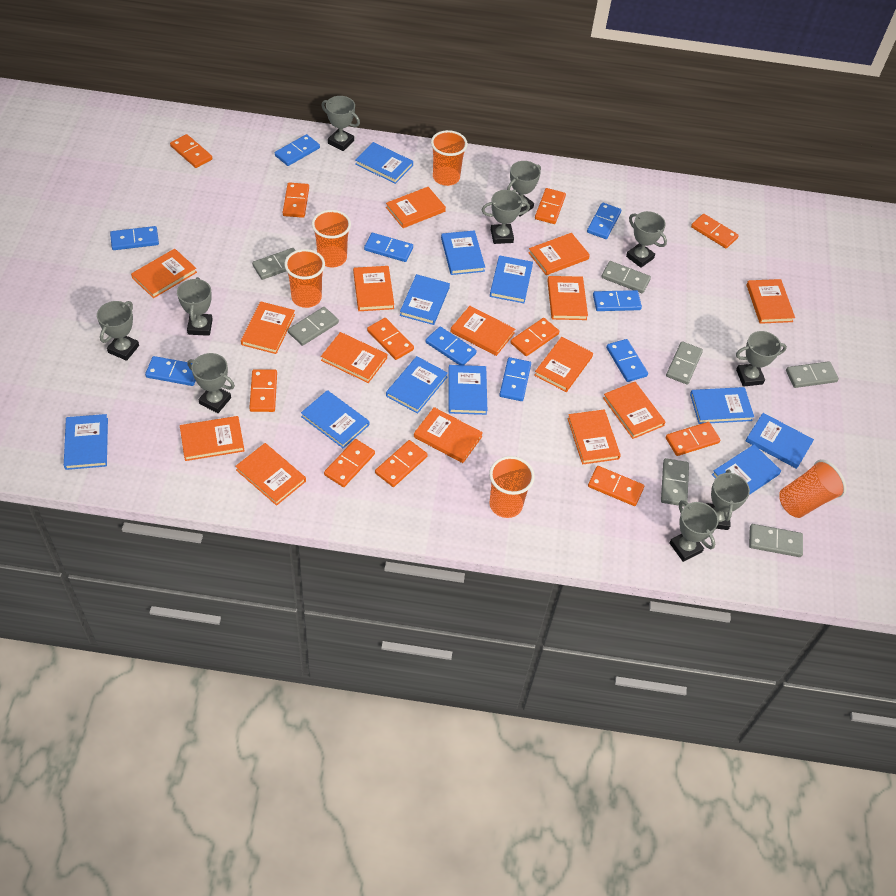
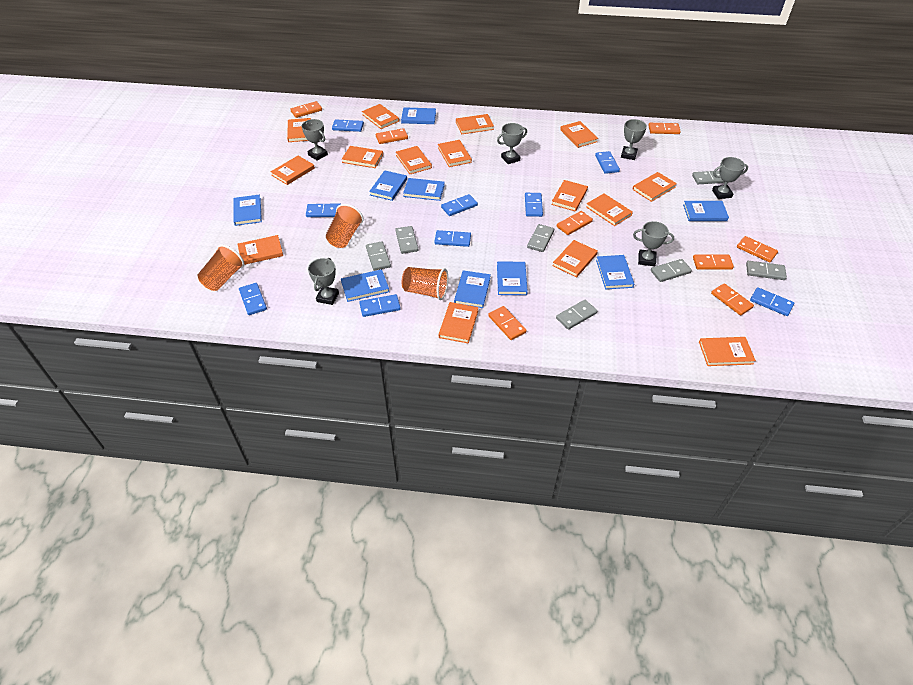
blue book: 11 -> 9
grey trophy: 10 -> 6
orange cup: 5 -> 3
orange domino: 11 -> 8

